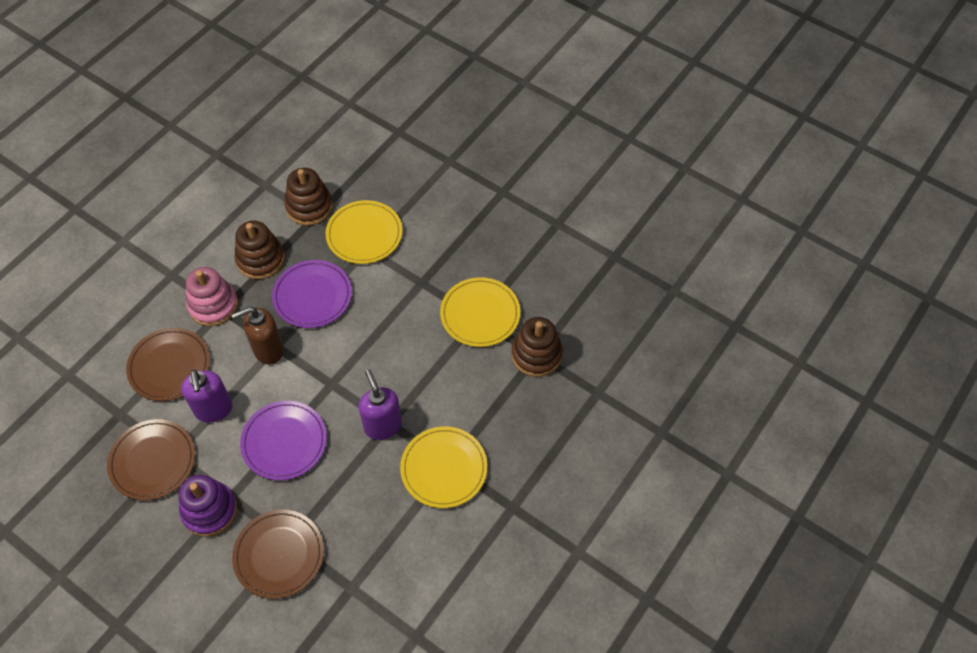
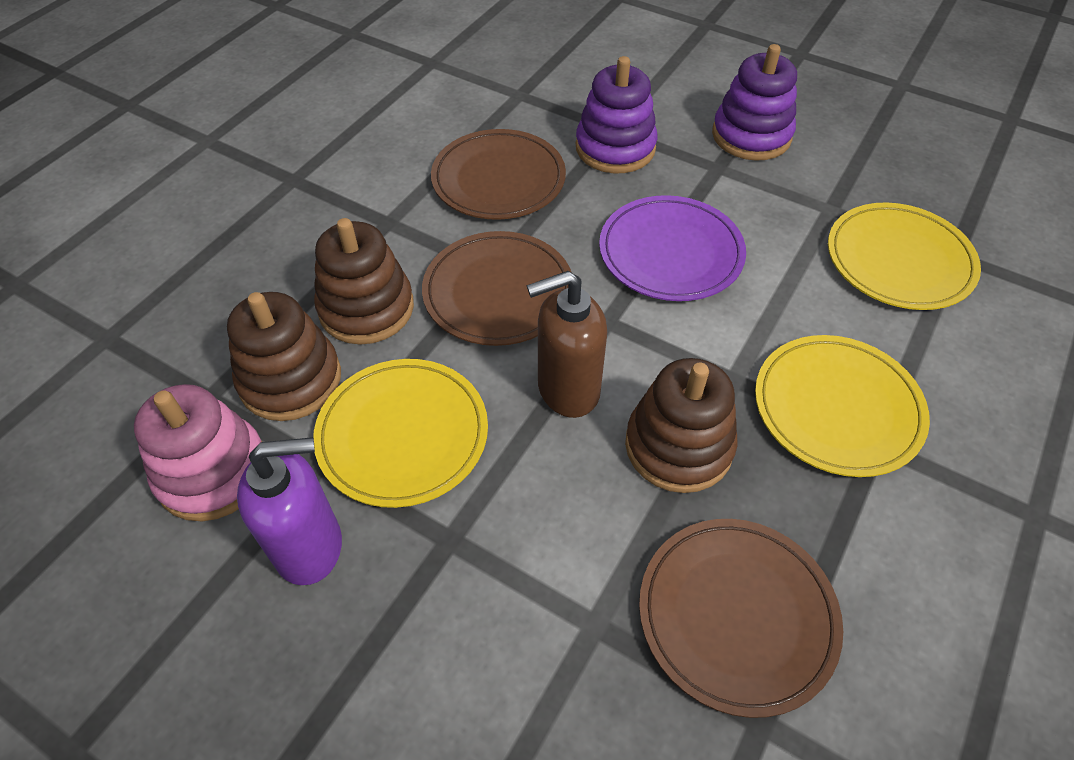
purple plate: 2 -> 1
purple soap dispenser: 2 -> 1
purple stacking toy: 1 -> 2

